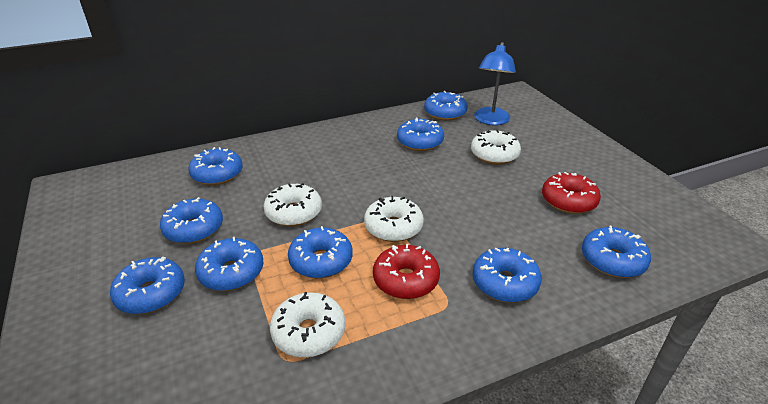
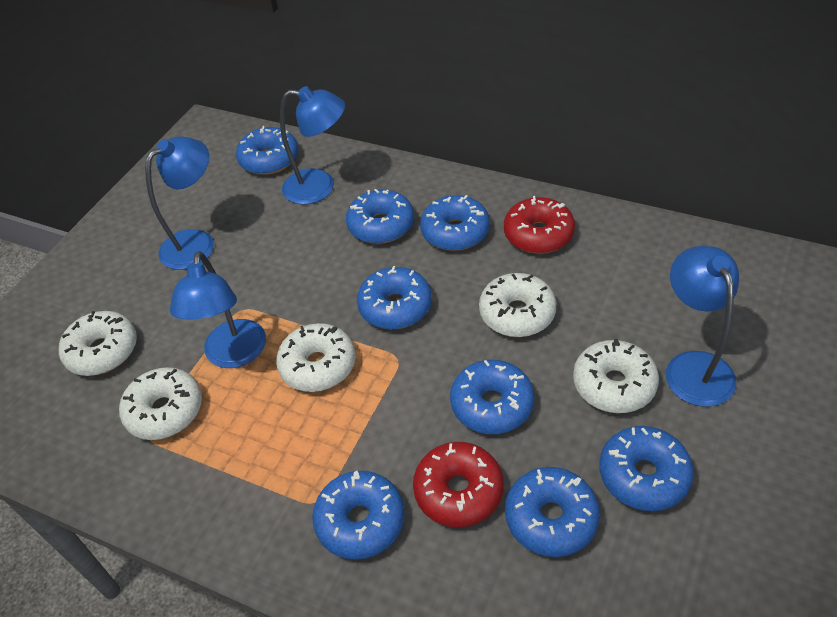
blue donut: 9 -> 8
blue lamp: 1 -> 4
white donut: 4 -> 5

